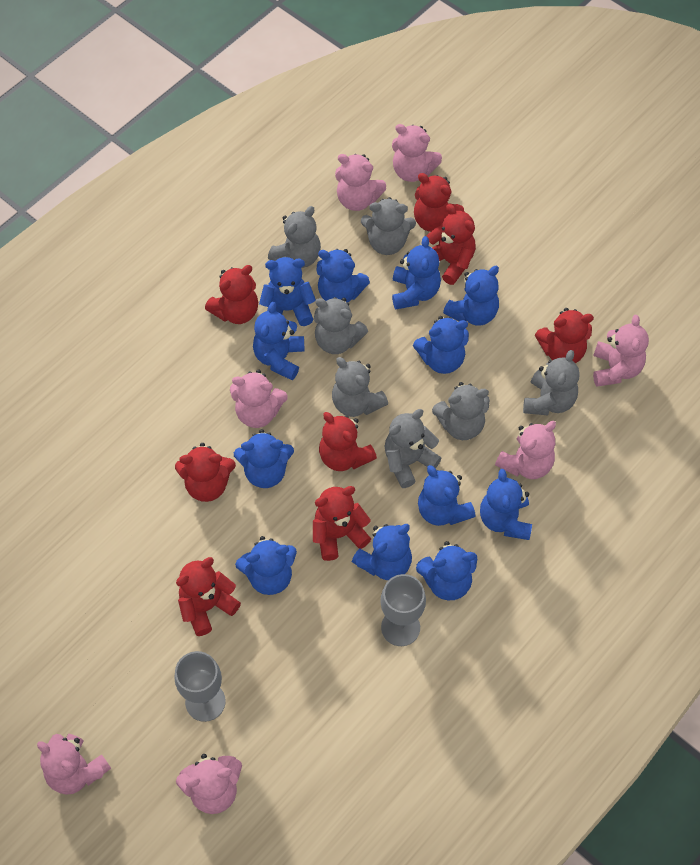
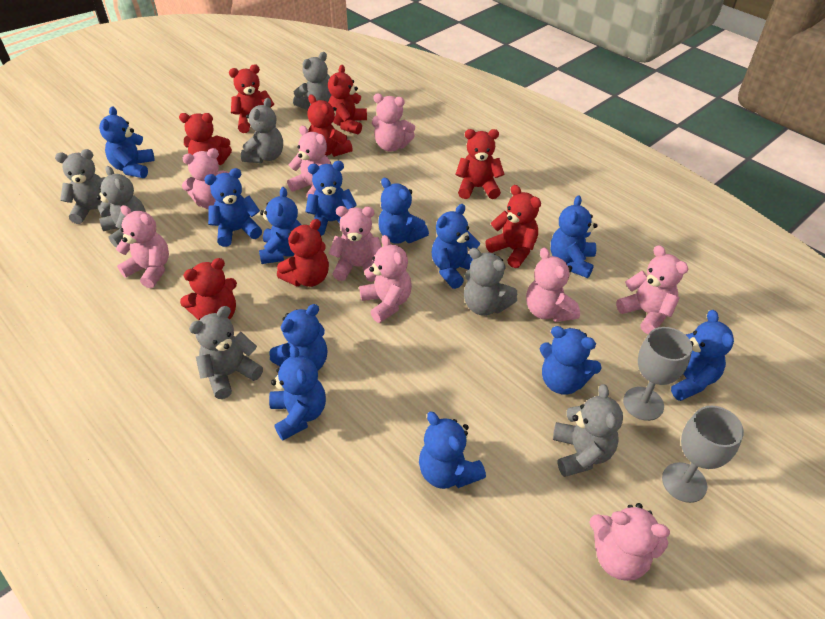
pink teddy bear: 7 -> 9

